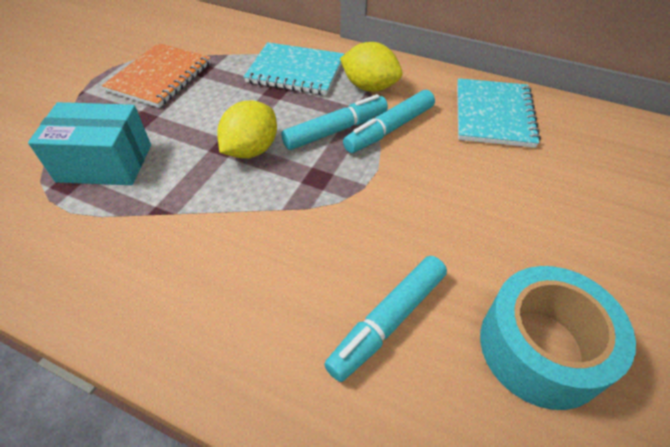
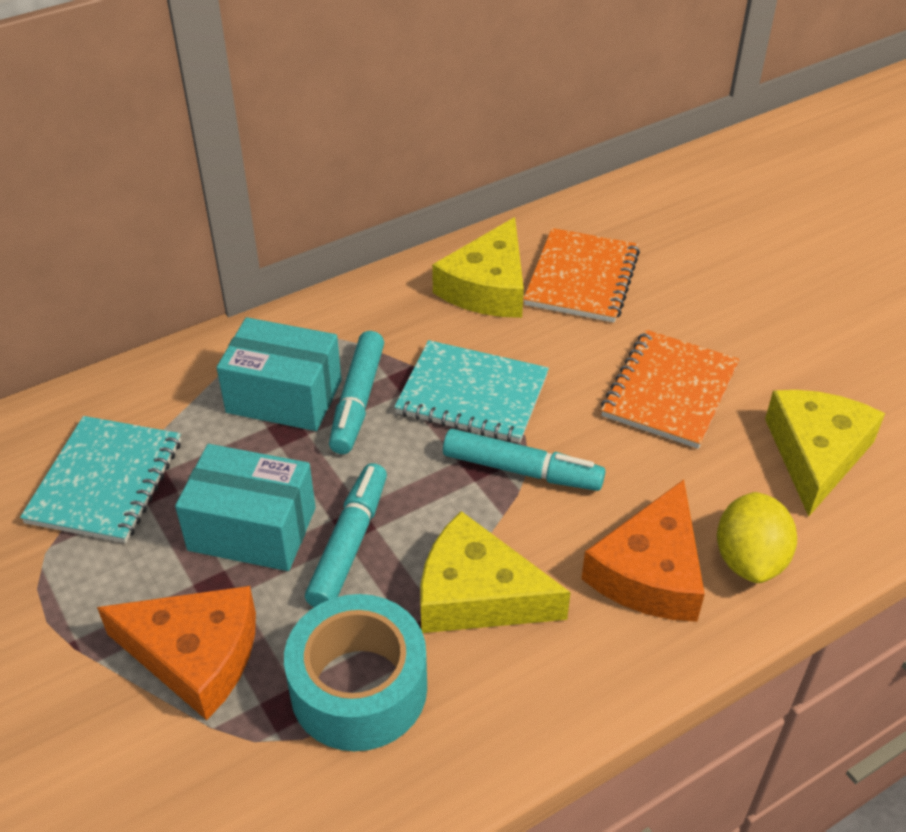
orange cheese: 0 -> 2
orange notebook: 1 -> 2
turquoise box: 1 -> 2
yellow cheese: 0 -> 3
yellow lemon: 2 -> 1

